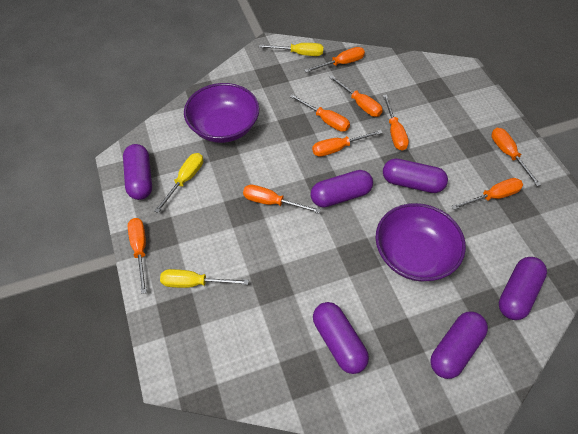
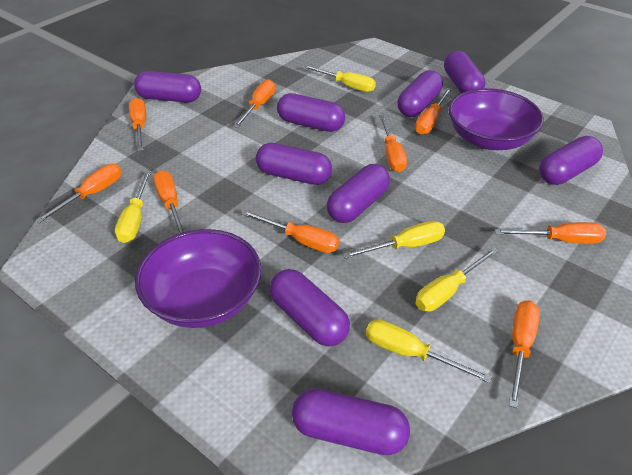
purple capsule: 6 -> 9
yellow screwdriver: 3 -> 5

